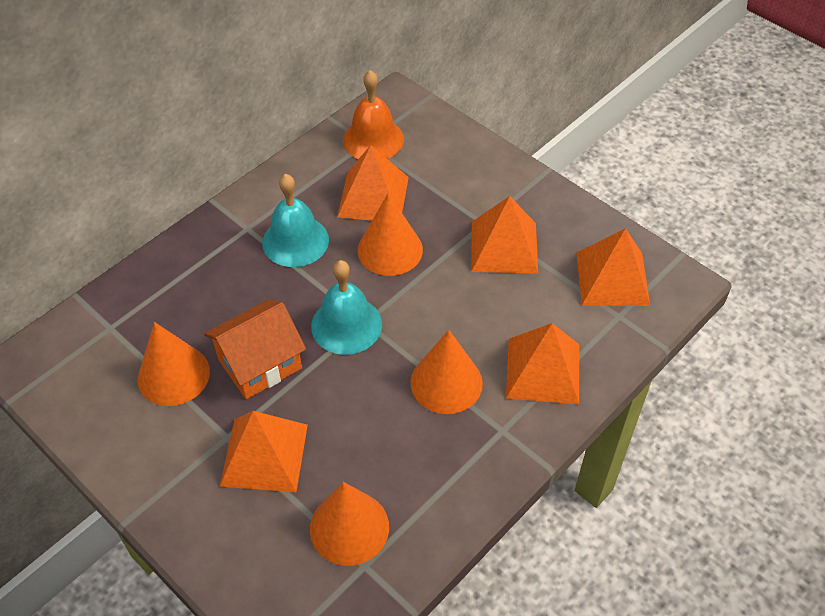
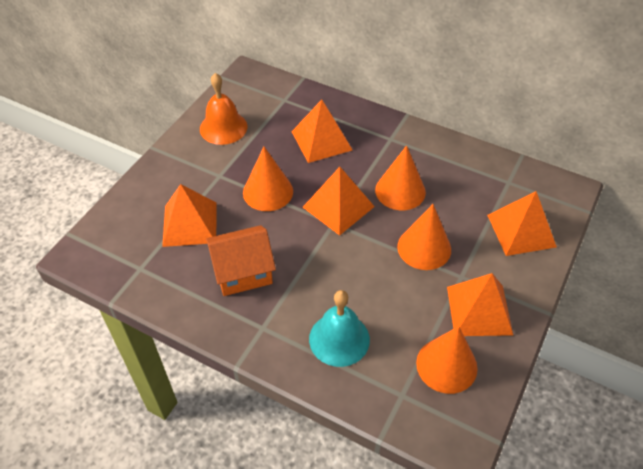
turquoise bell: 2 -> 1

